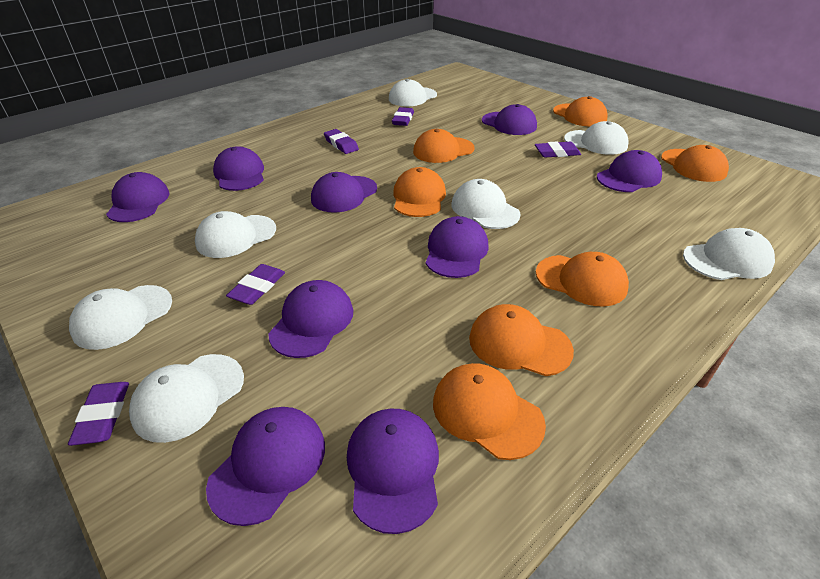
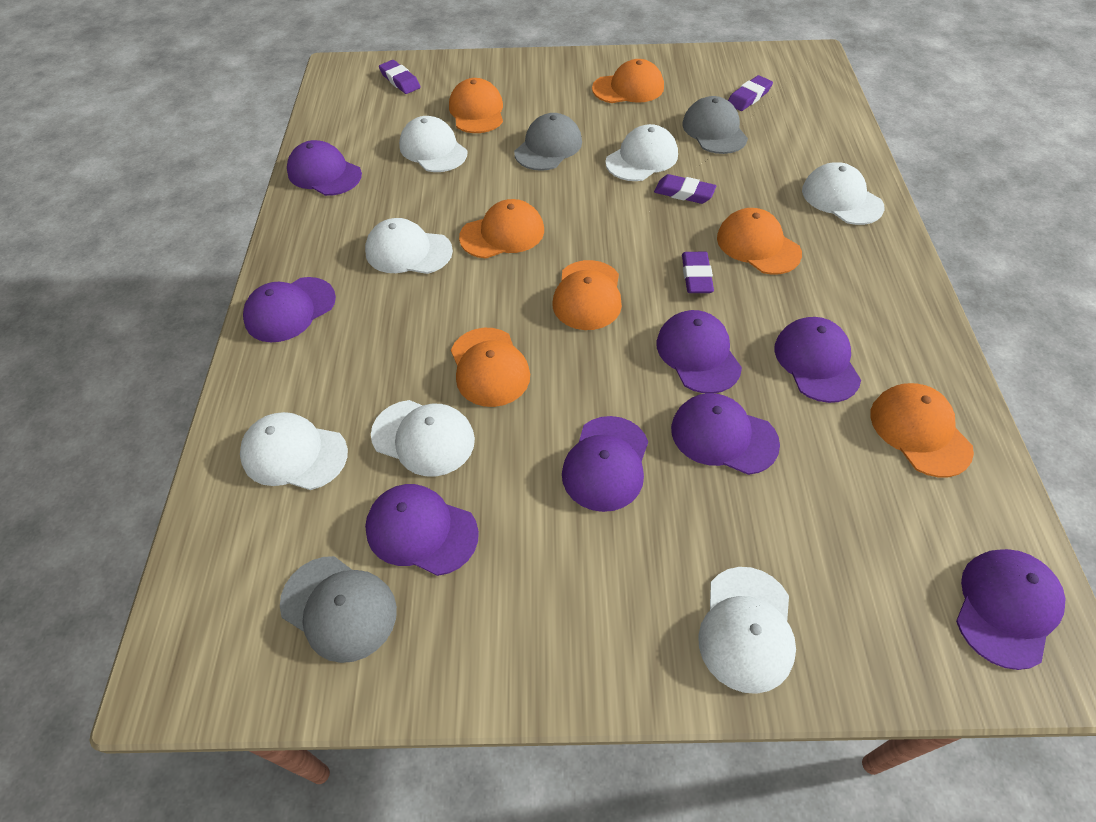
grey cap: 0 -> 3
purple cap: 9 -> 8
purple eraser: 5 -> 4

